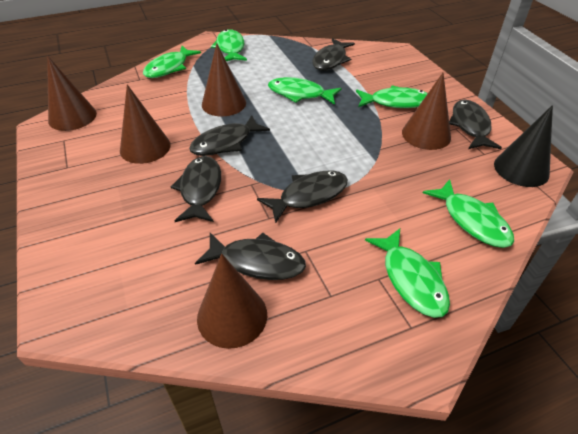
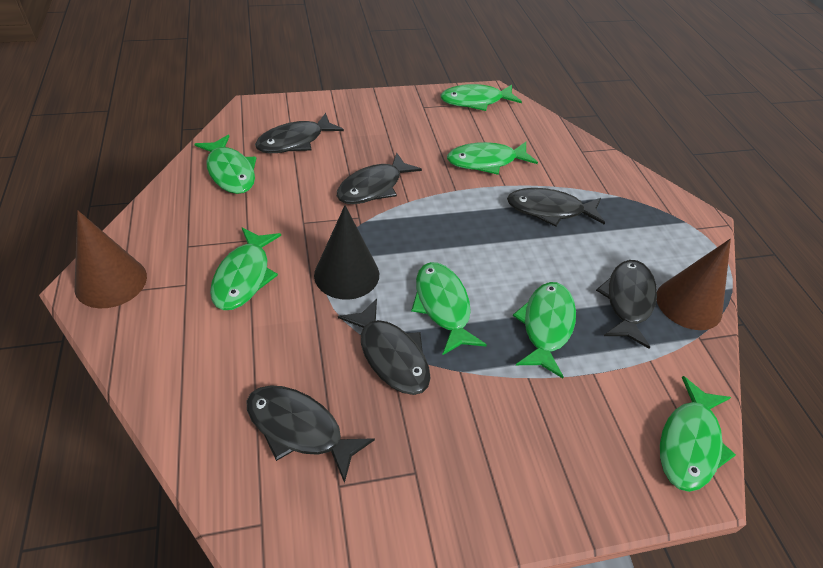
brown cone: 5 -> 2
green fish: 6 -> 7

